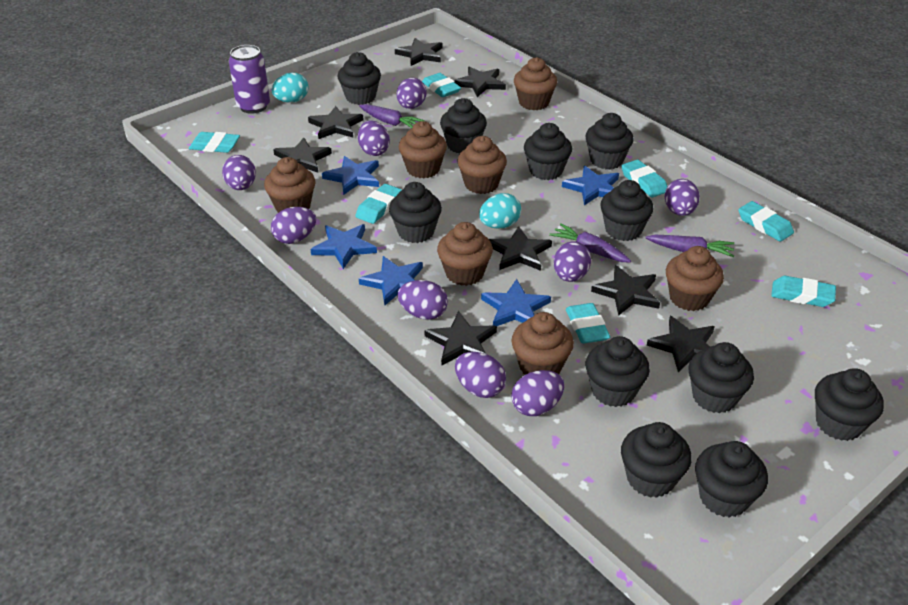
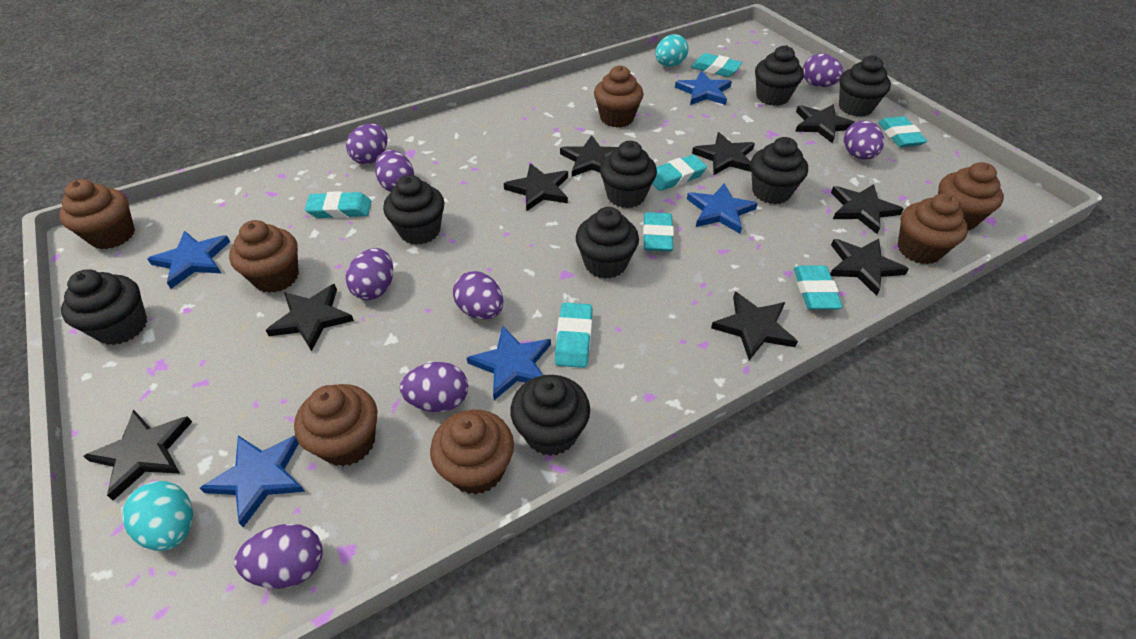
black cupcake: 11 -> 8
black star: 8 -> 9
purple can: 1 -> 0
purple carrot: 3 -> 0
purple egg: 9 -> 8

